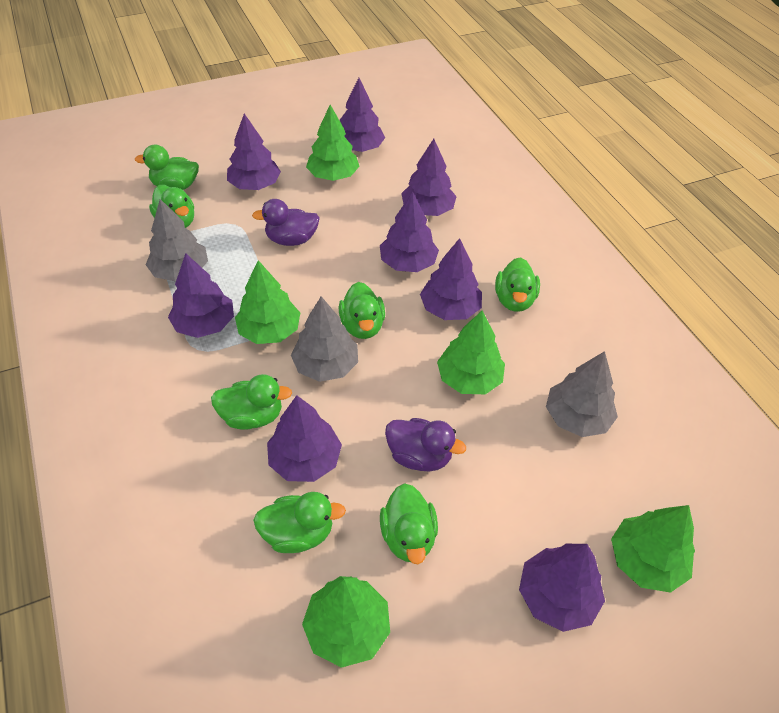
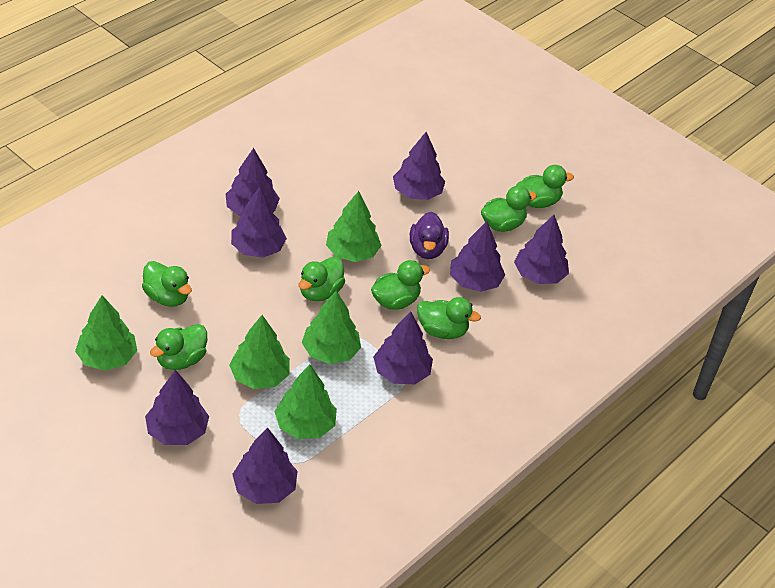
grey tree: 3 -> 0
purple duck: 2 -> 1

